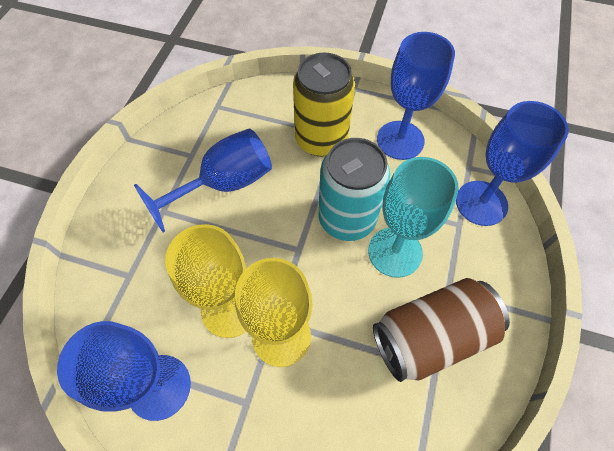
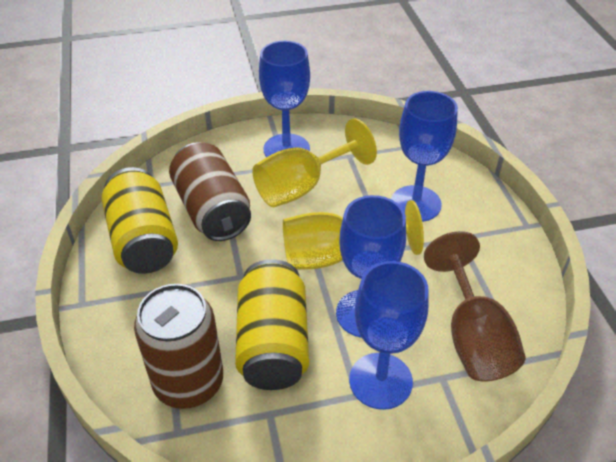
brown can: 1 -> 2
brown goblet: 0 -> 1
turquoise can: 1 -> 0
turquoise goblet: 1 -> 0
yellow can: 1 -> 2

